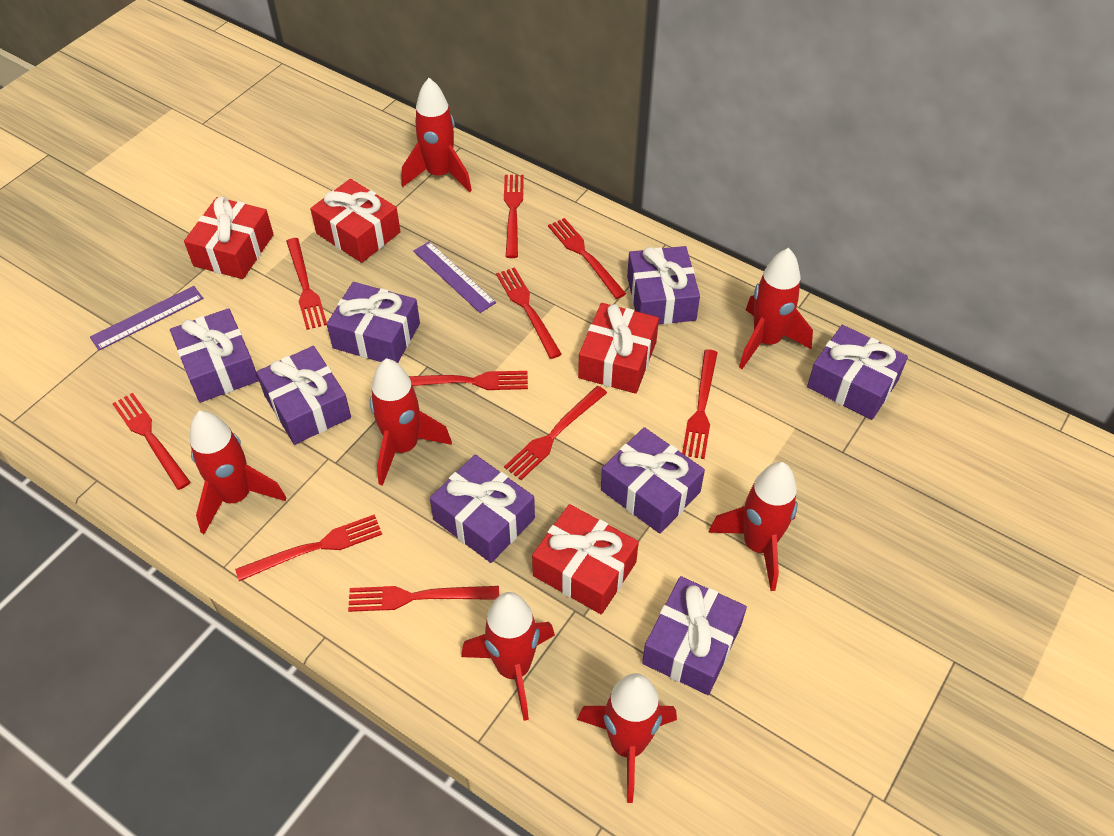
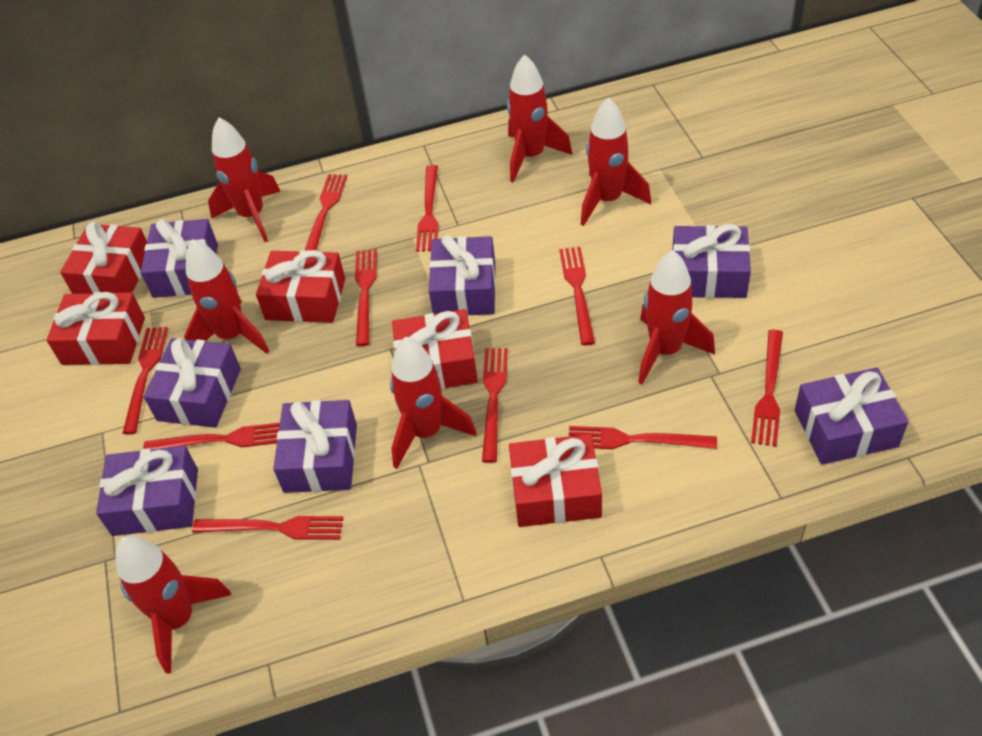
purple gift: 8 -> 7
purple ruler: 2 -> 0
red gift: 4 -> 5

